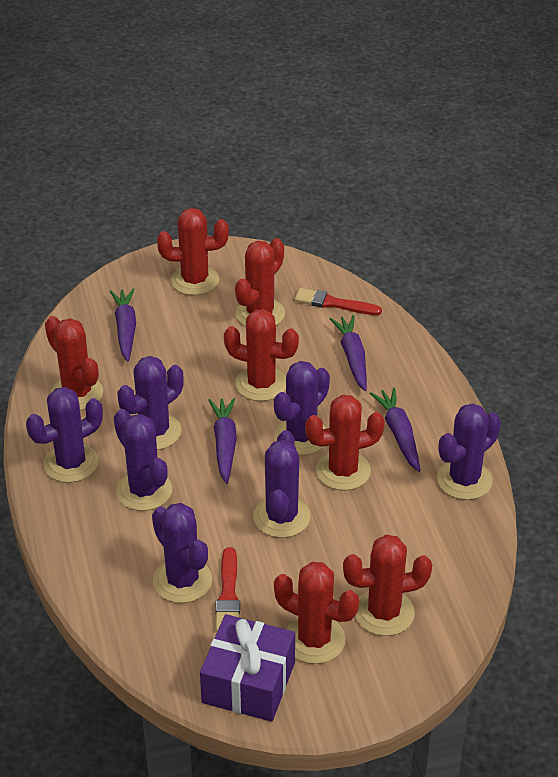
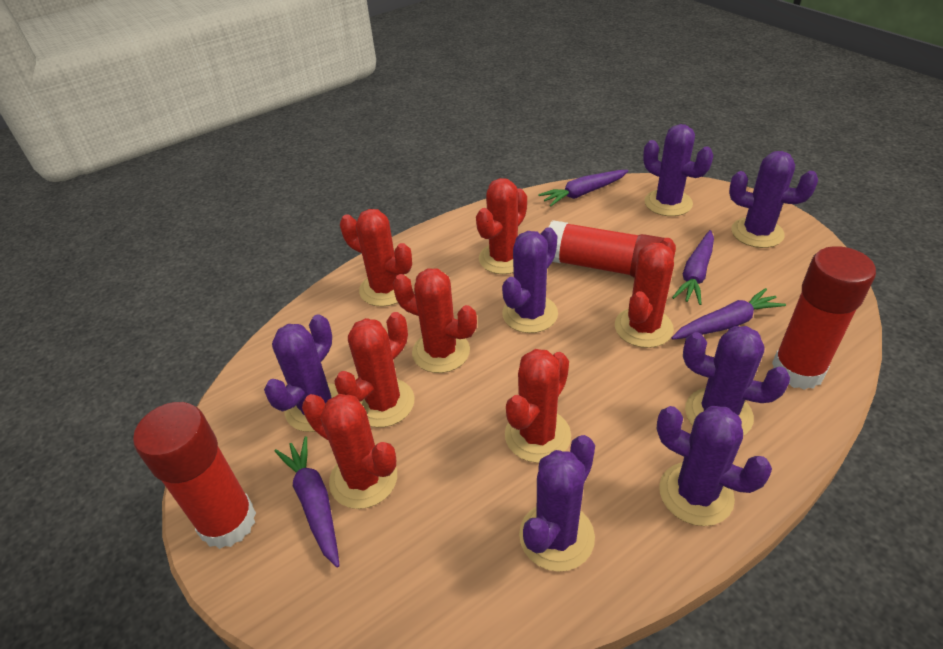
purple gift: 1 -> 0
red brush: 2 -> 0
red glue stick: 0 -> 3

